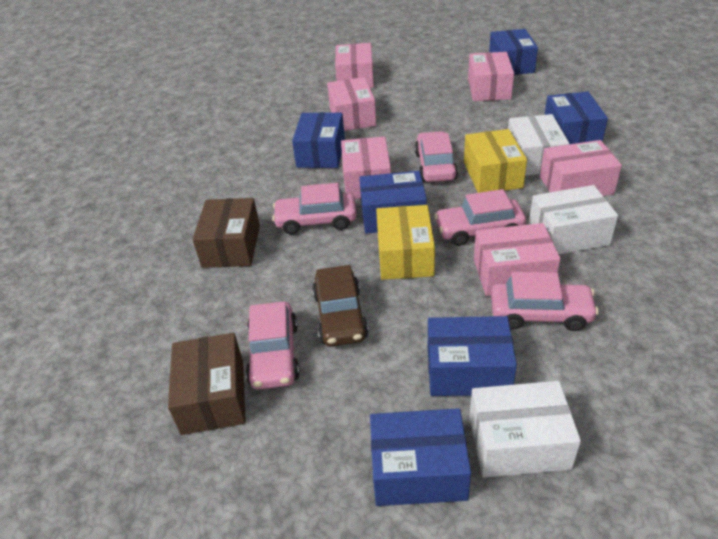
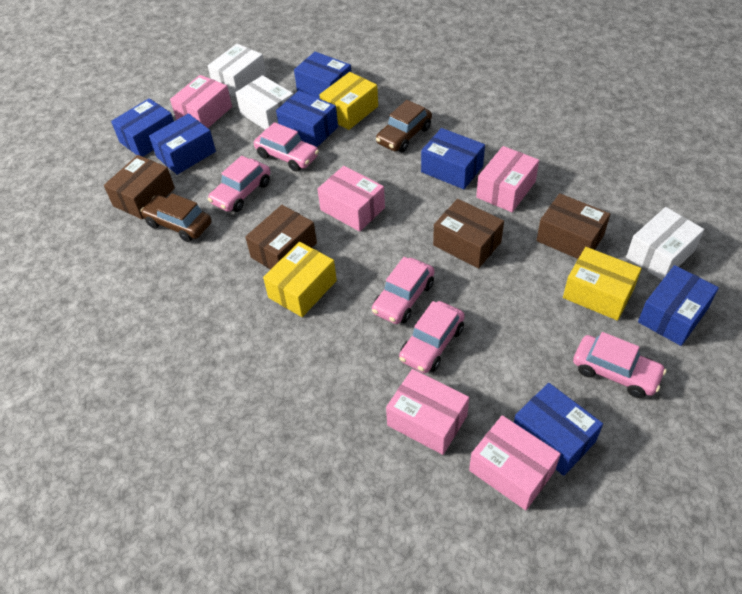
blue box: 6 -> 7
brown box: 2 -> 4
brown car: 1 -> 2
pink box: 6 -> 5
yellow box: 2 -> 3

